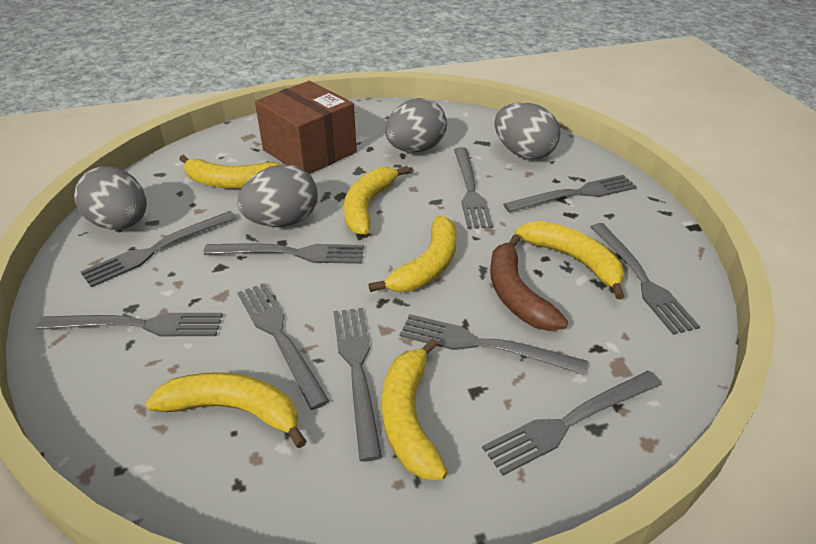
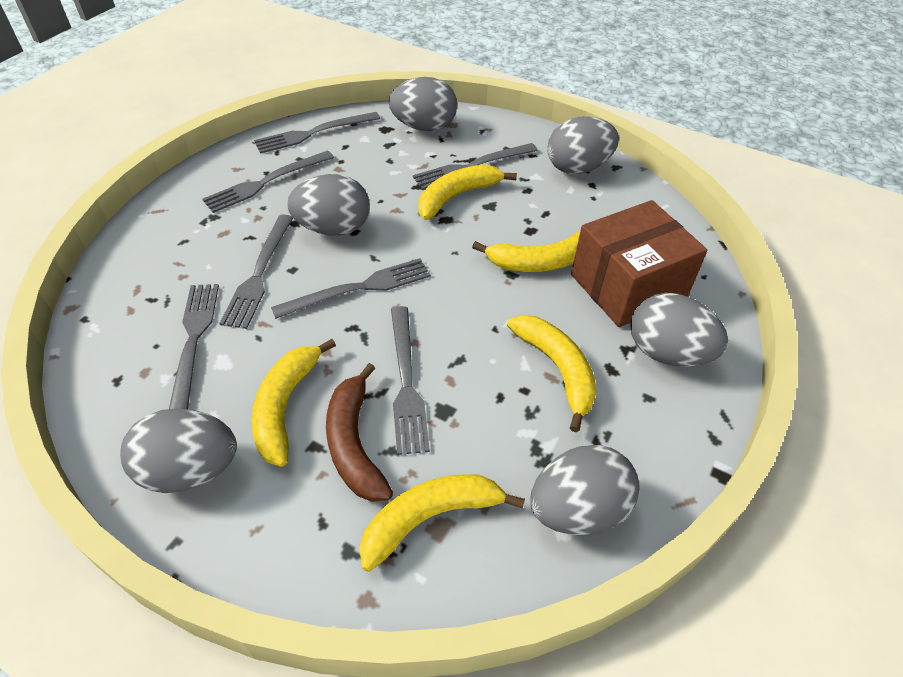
grey egg: 4 -> 6
grey fork: 10 -> 7
yellow banana: 6 -> 5

